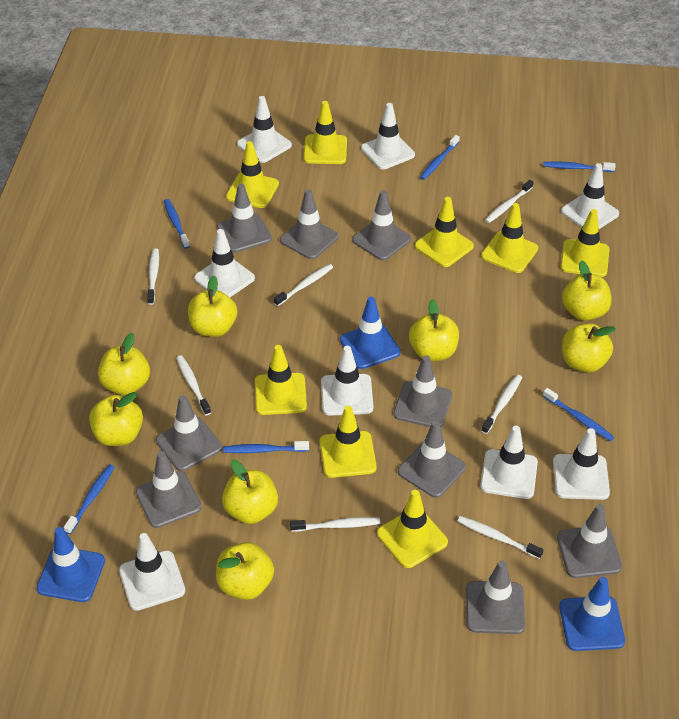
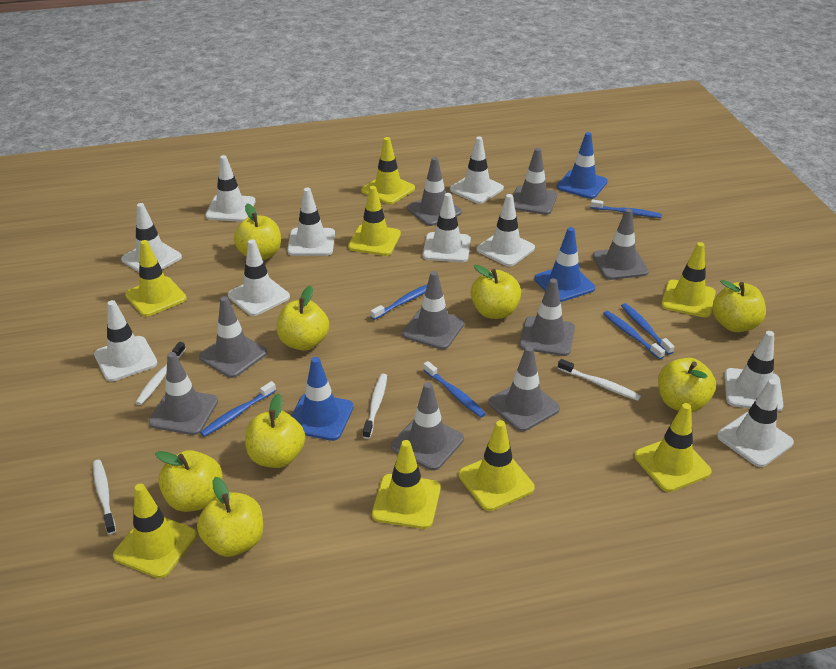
white toothbrush: 7 -> 4
white traffic cone: 8 -> 10

